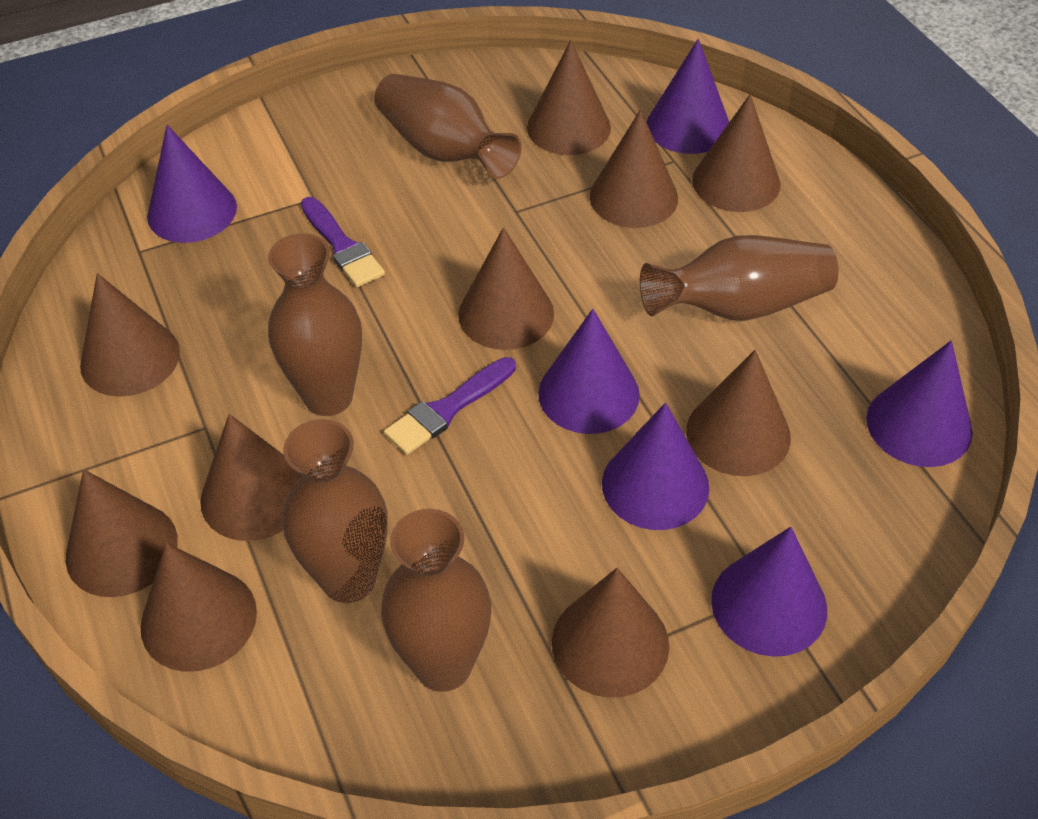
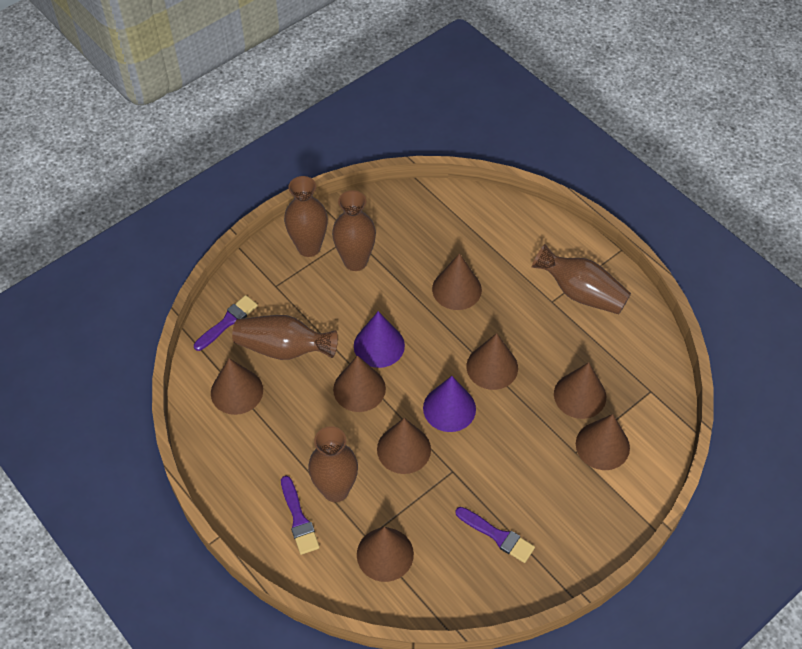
brown cone: 10 -> 8
purple brush: 2 -> 3
purple cone: 6 -> 2

